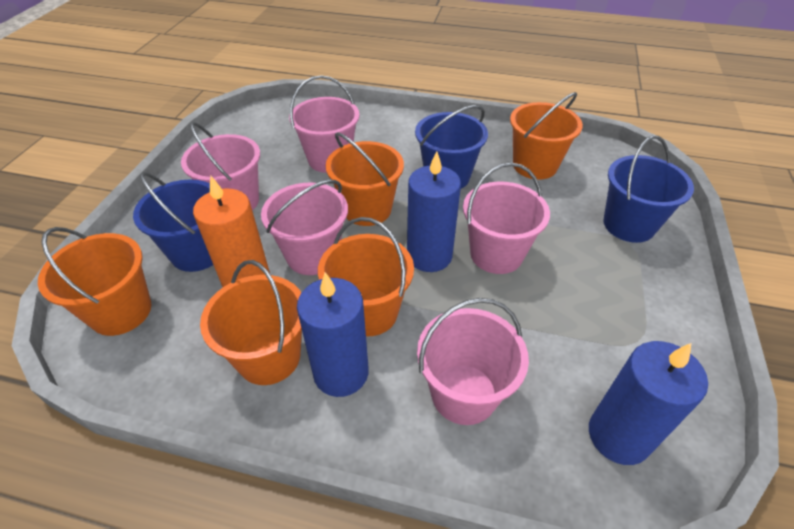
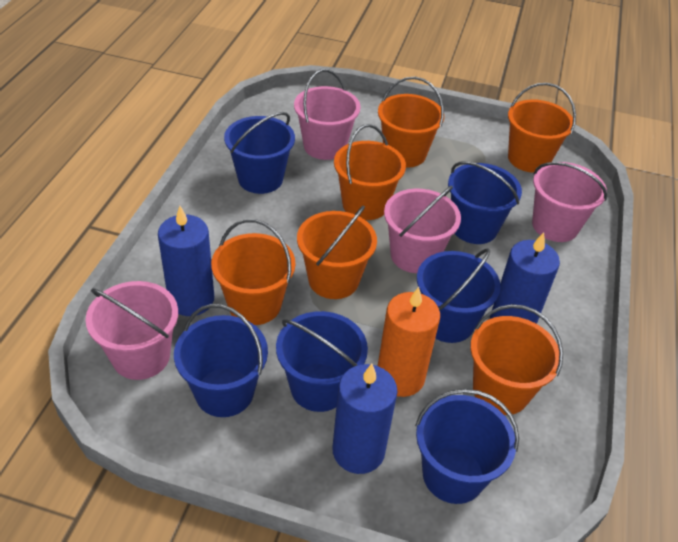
blue bucket: 3 -> 6
orange bucket: 5 -> 6
pink bucket: 5 -> 4

